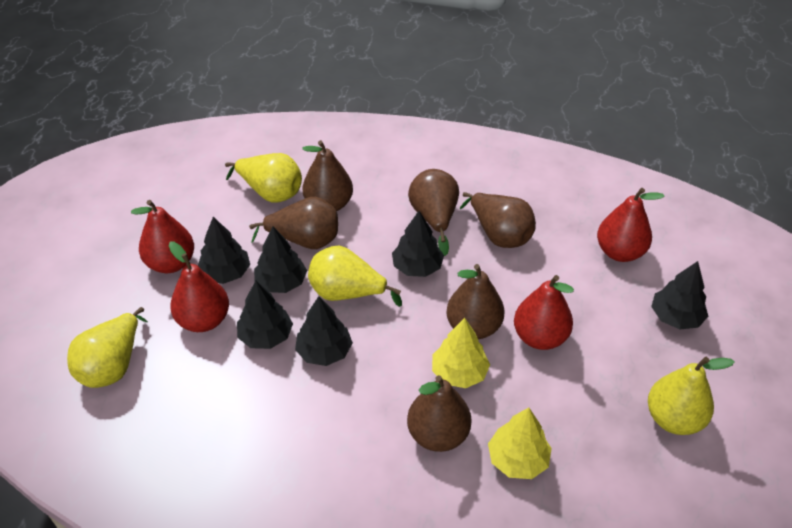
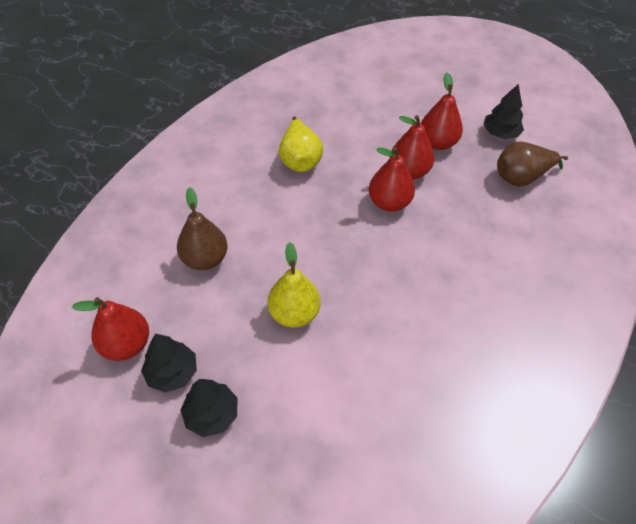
black tree: 6 -> 3
brown pear: 6 -> 2
yellow pear: 4 -> 2
yellow tree: 2 -> 0

